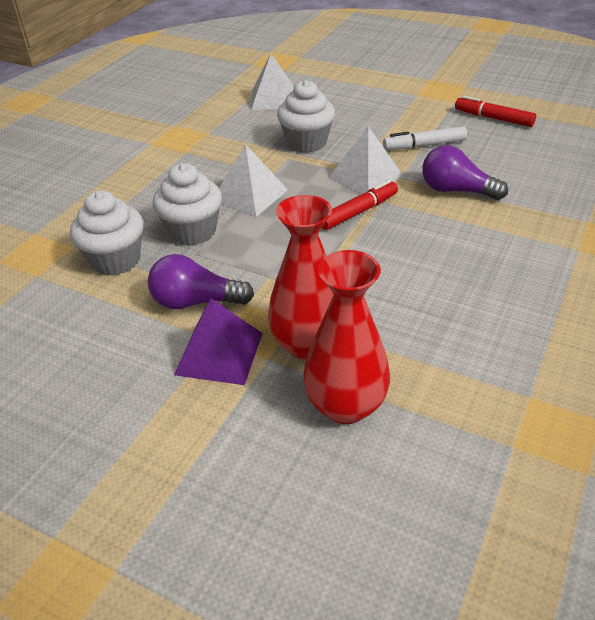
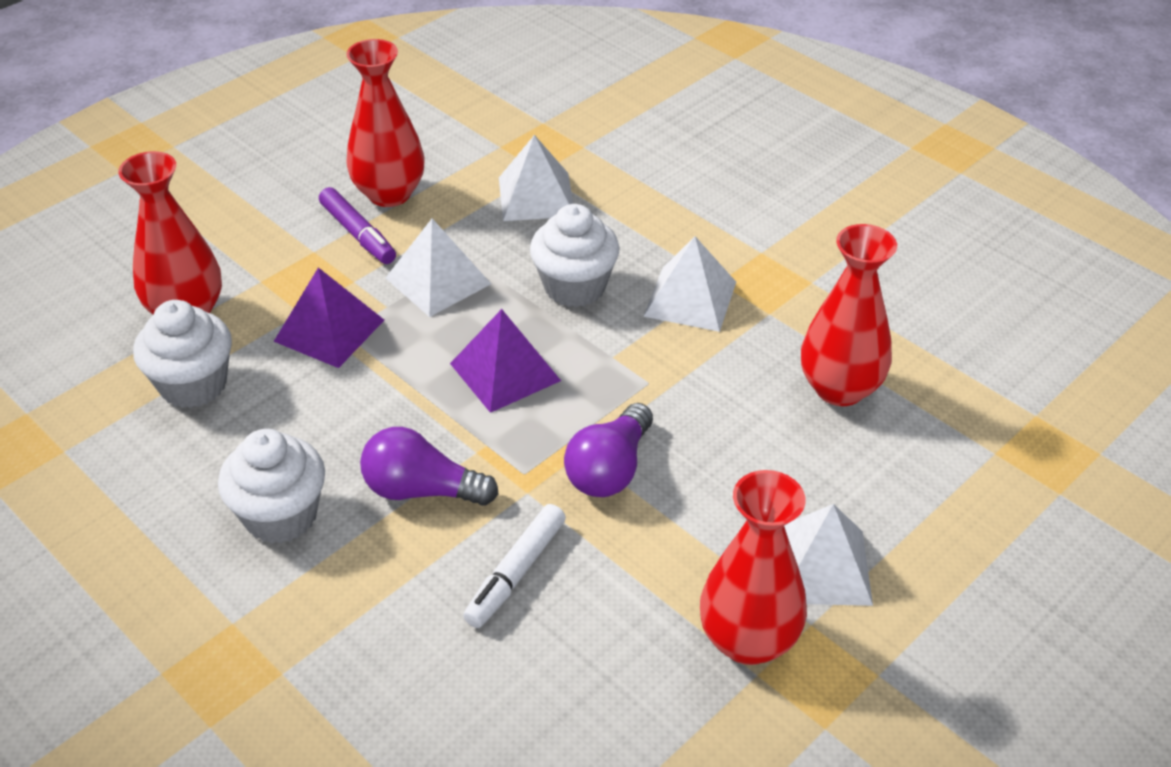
purple marker: 0 -> 1
purple pyramid: 1 -> 2
red marker: 2 -> 0
red vase: 2 -> 4
white pyramid: 3 -> 4

